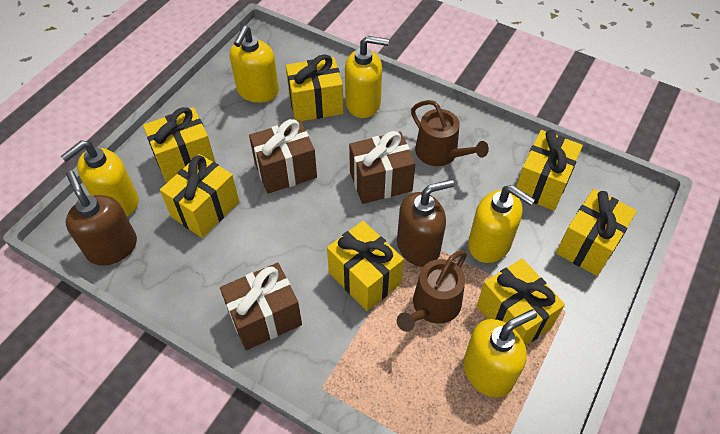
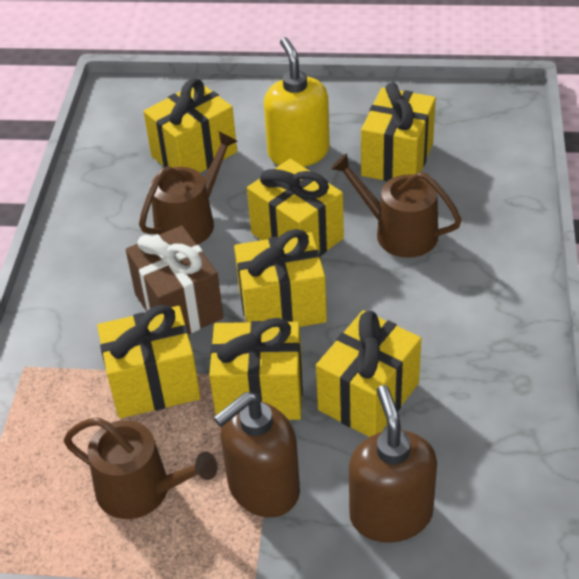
brown gift: 3 -> 1
brown watering can: 2 -> 3
yellow soap dispenser: 5 -> 1

